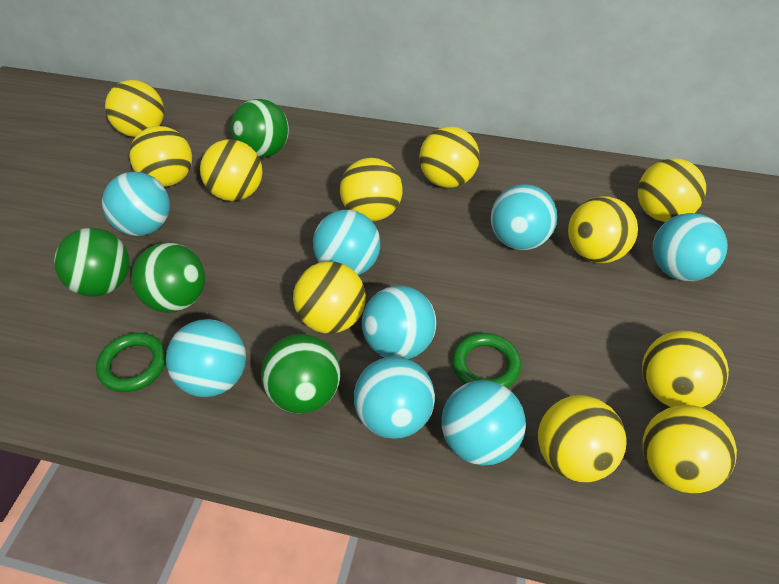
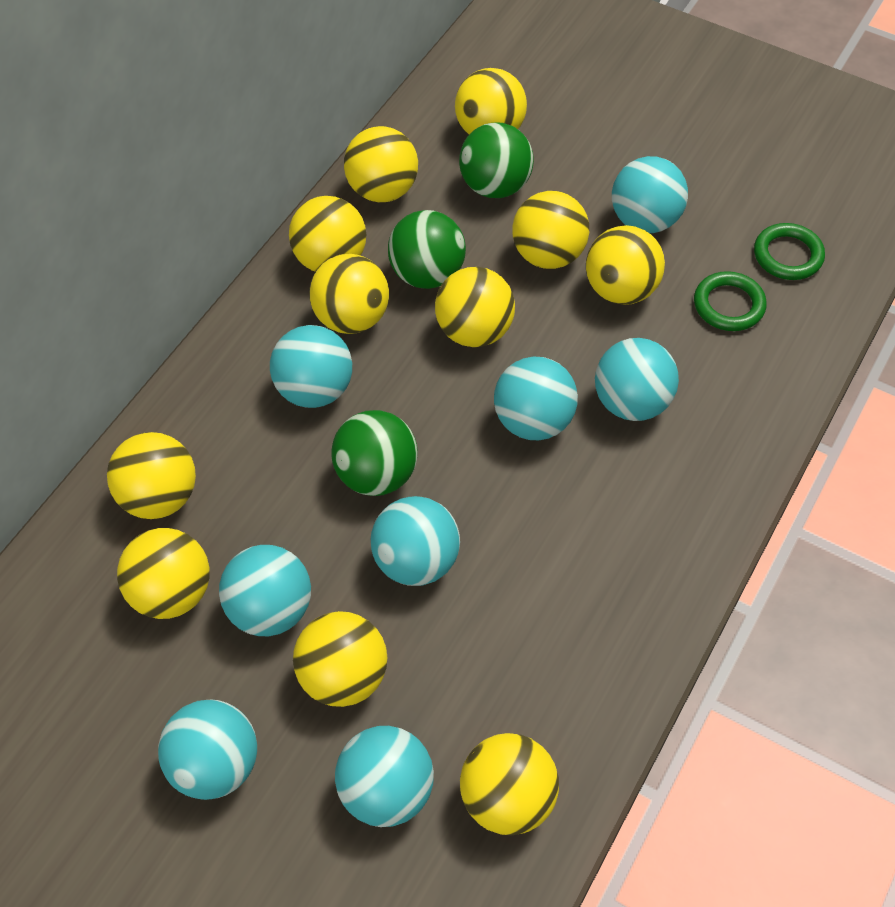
green ball: 4 -> 3

